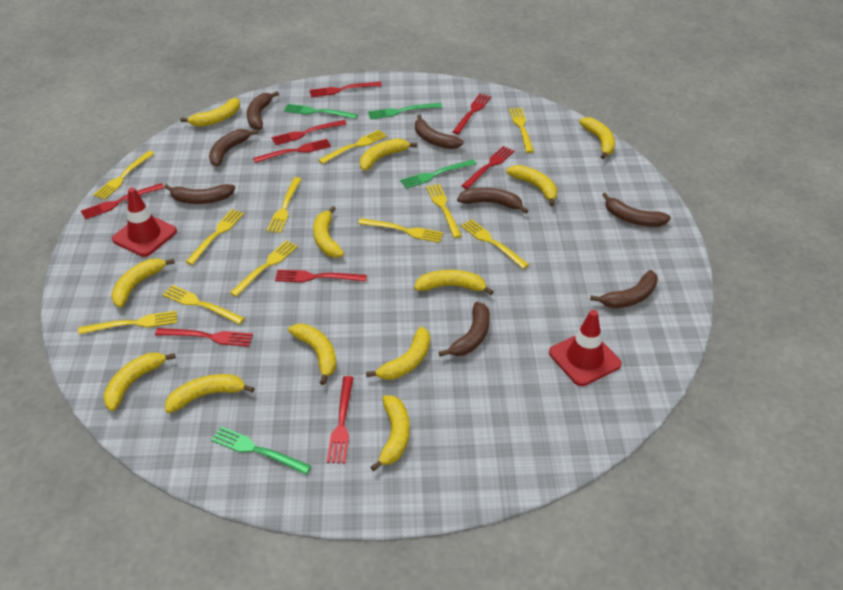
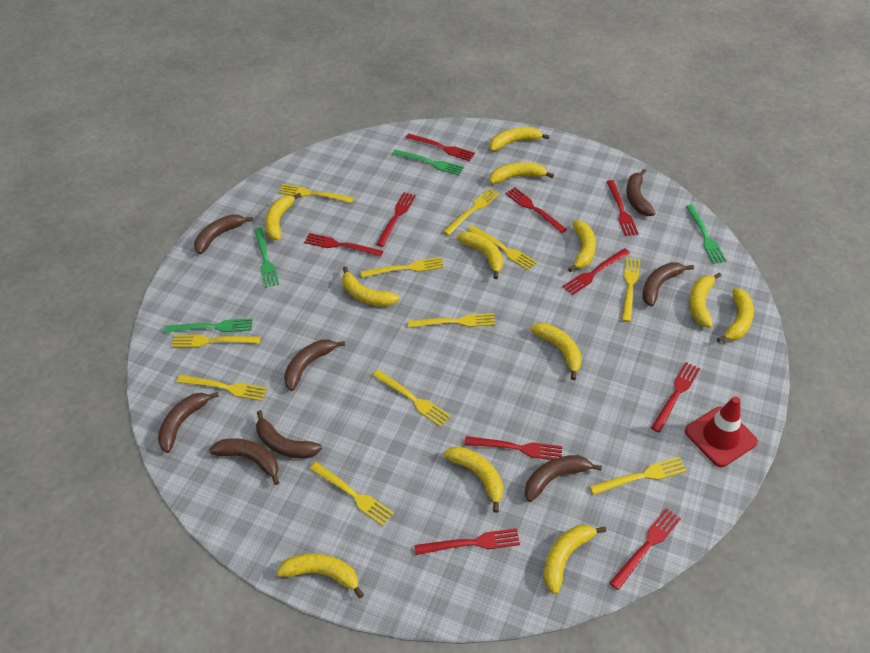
red fork: 9 -> 10
red traffic cone: 2 -> 1

